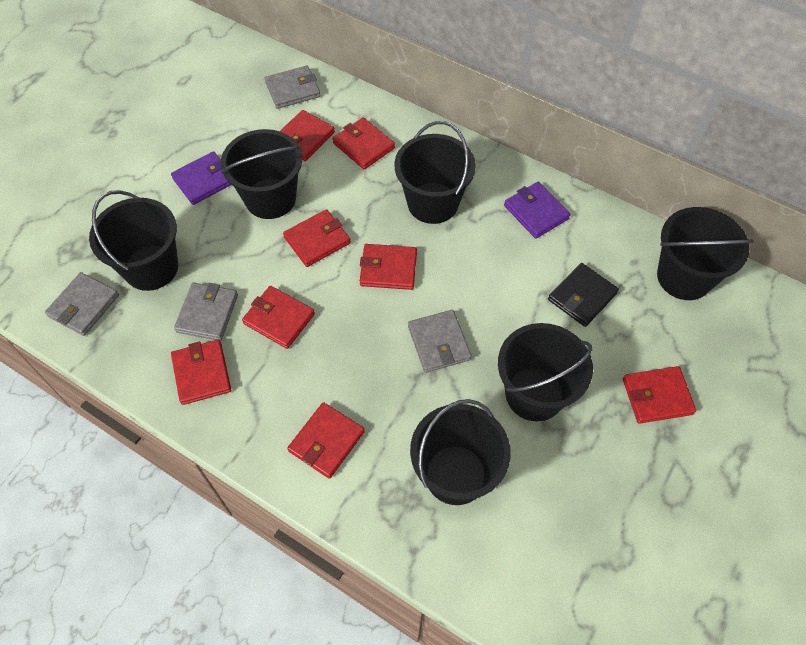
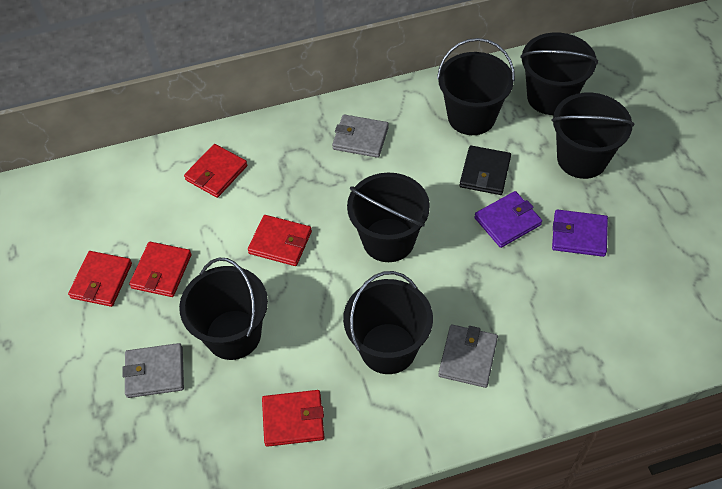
grey wallet: 4 -> 3
red wallet: 8 -> 5

